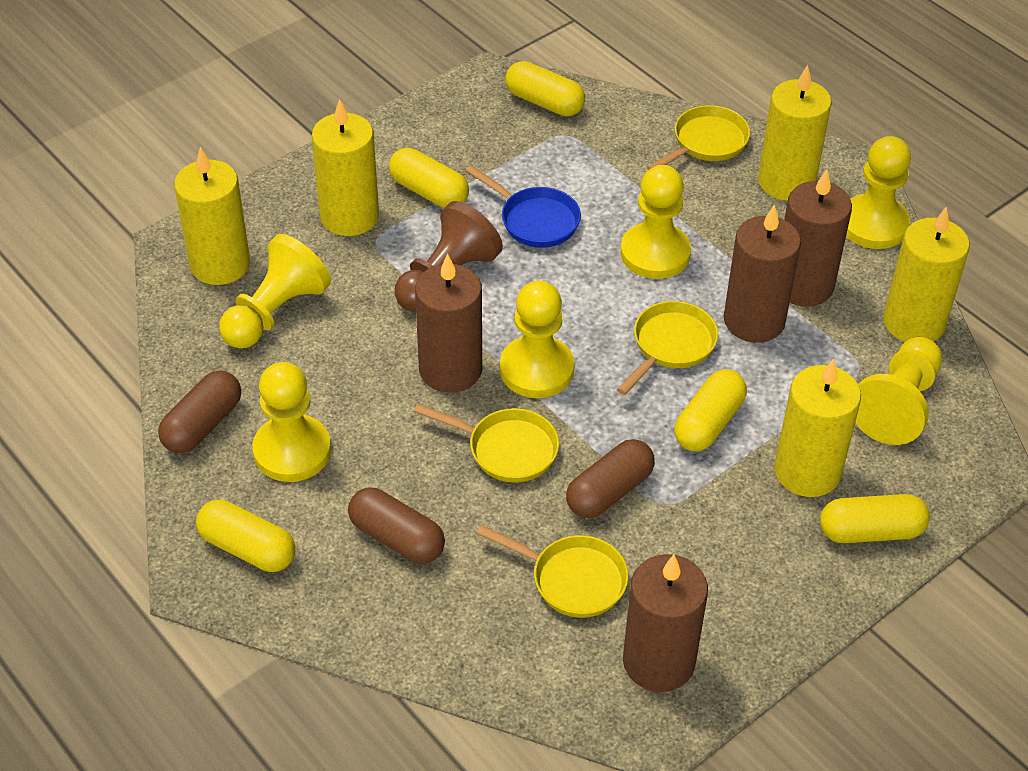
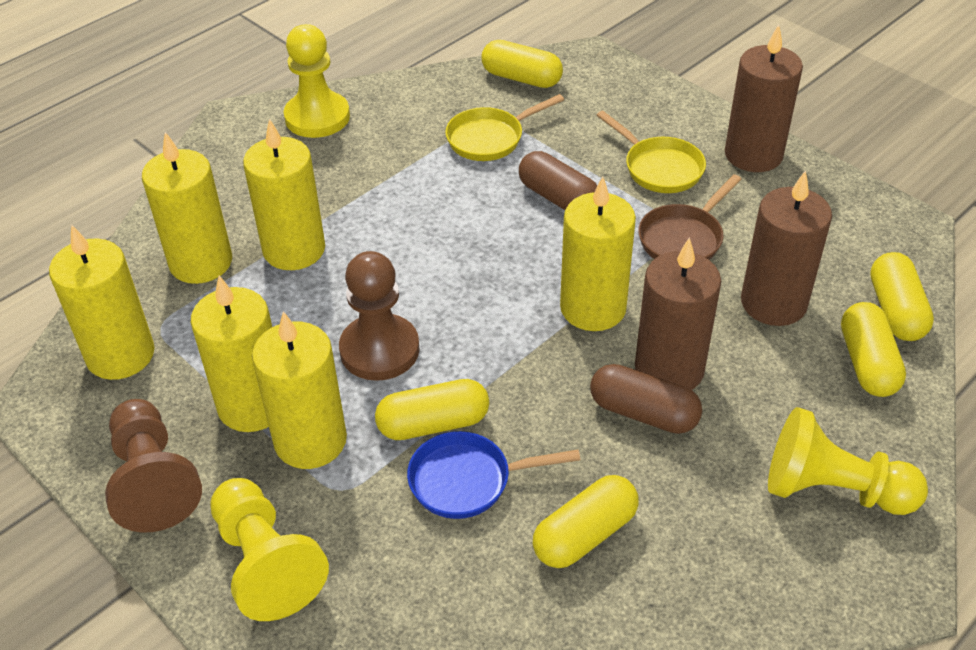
brown candle: 4 -> 3
brown capsule: 3 -> 2
brown pan: 0 -> 1
brown pawn: 1 -> 2
yellow candle: 5 -> 6
yellow pan: 4 -> 2
yellow pawn: 6 -> 3

